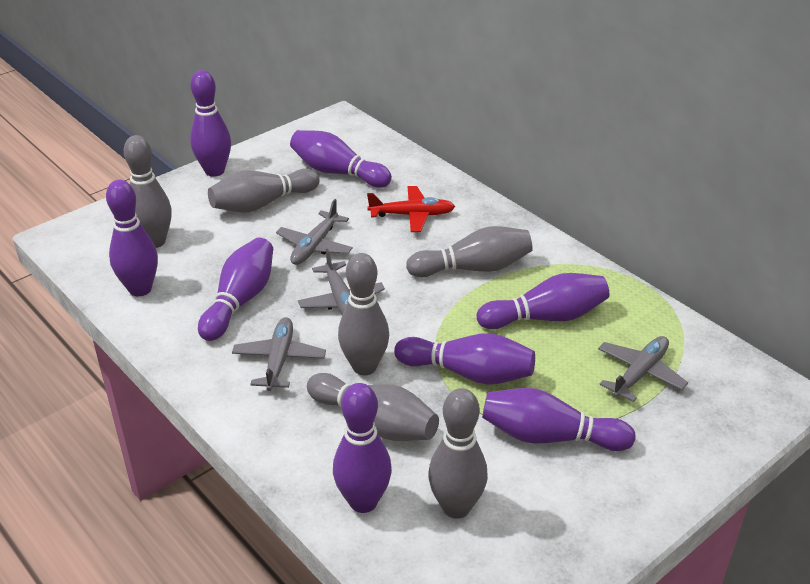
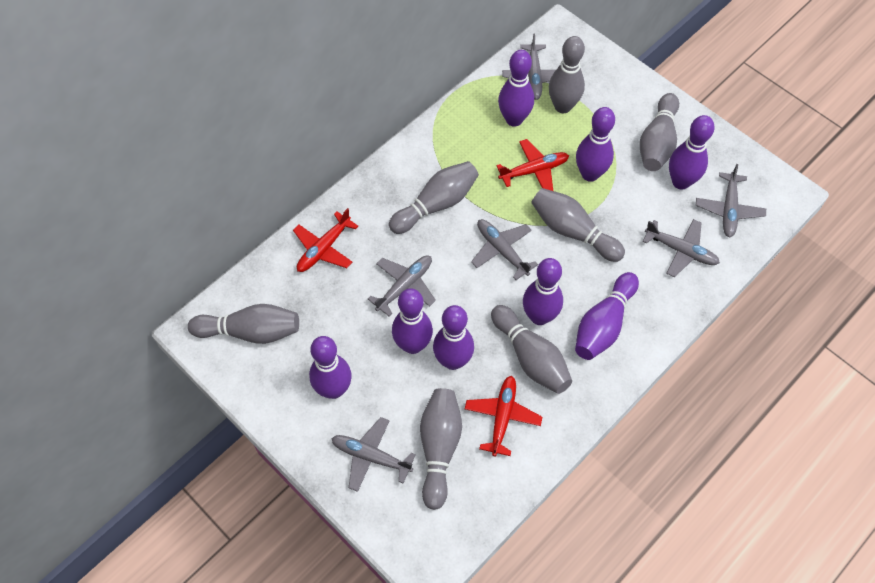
grey bowling pin: 6 -> 7
grey plane: 4 -> 6
red plane: 1 -> 3

